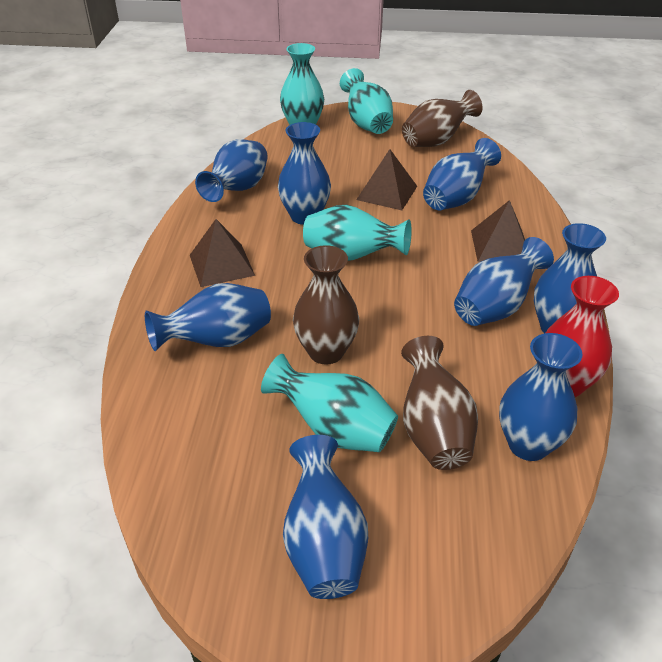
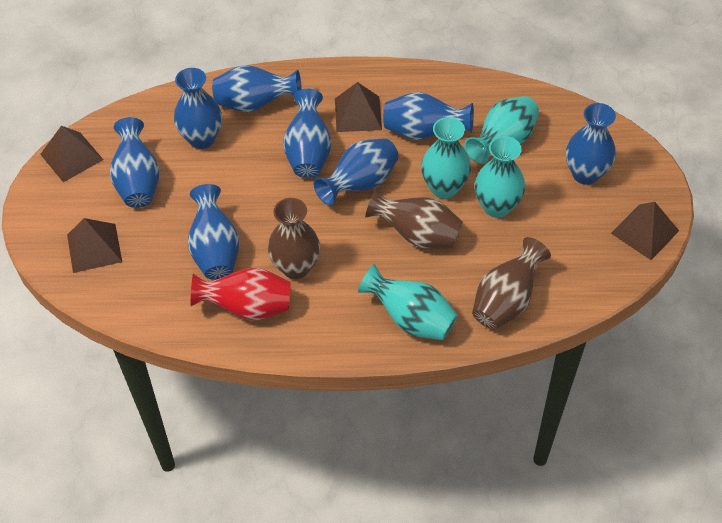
brown pyramid: 3 -> 4

